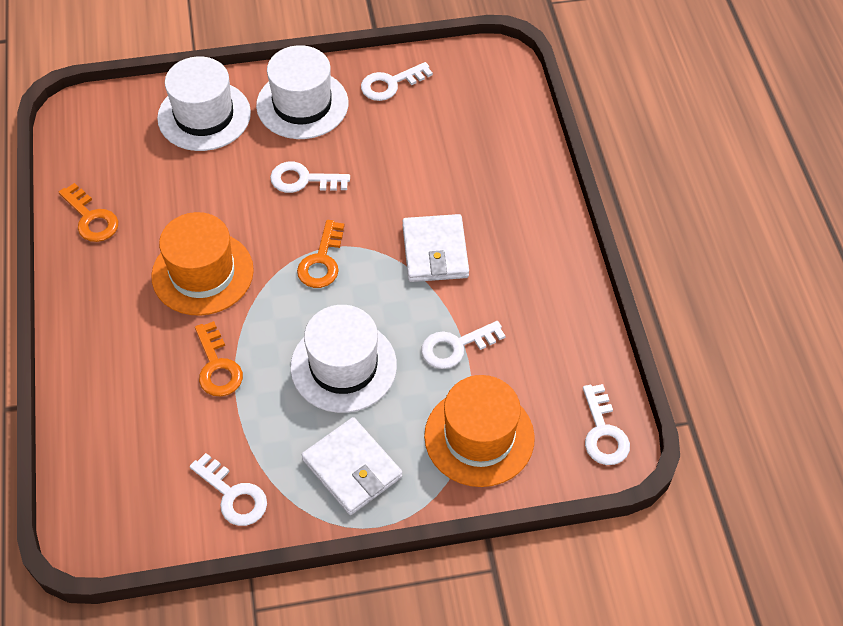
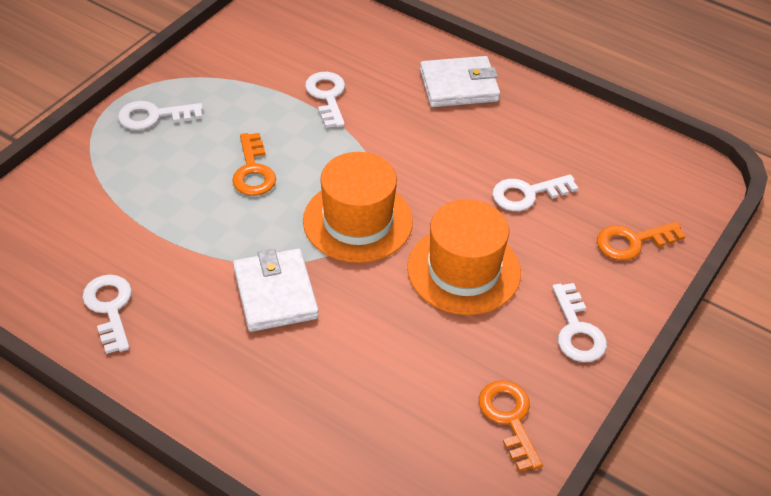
white hat: 3 -> 0

